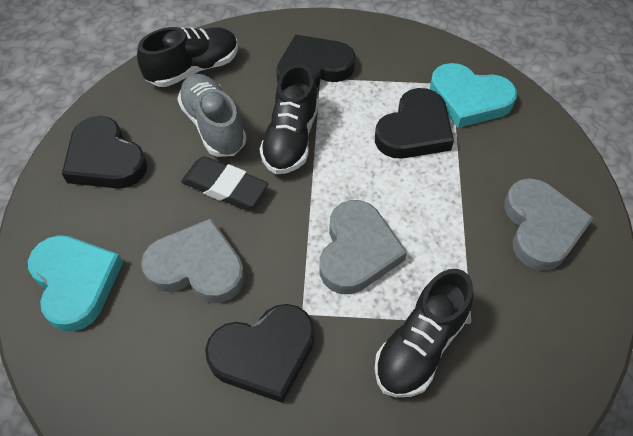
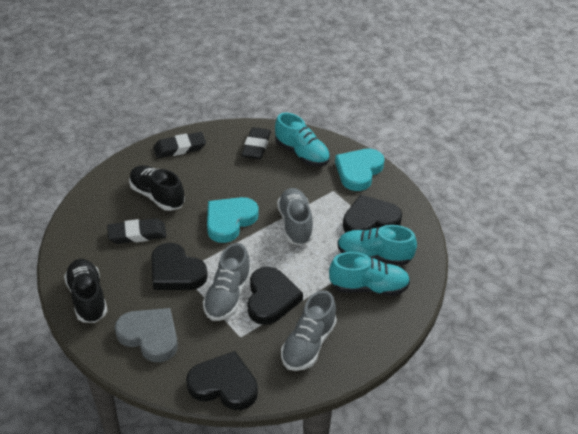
black eraser: 1 -> 3
black shoe: 3 -> 2
grey heart: 3 -> 1
grey shoe: 1 -> 3
turquoise shoe: 0 -> 3

